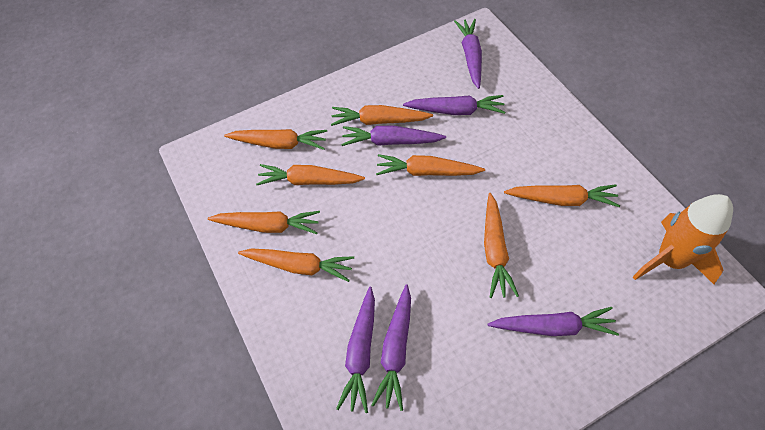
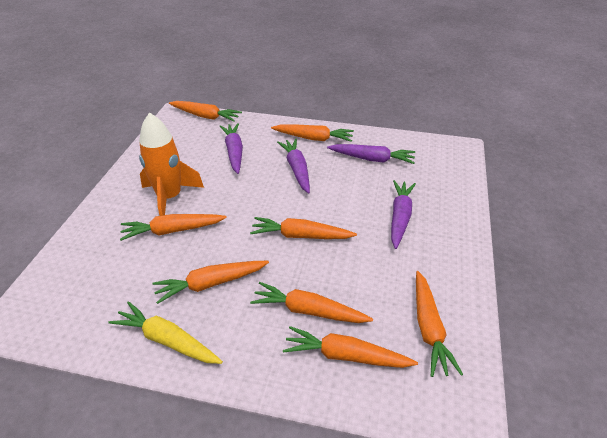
purple carrot: 6 -> 4
yellow carrot: 0 -> 1

